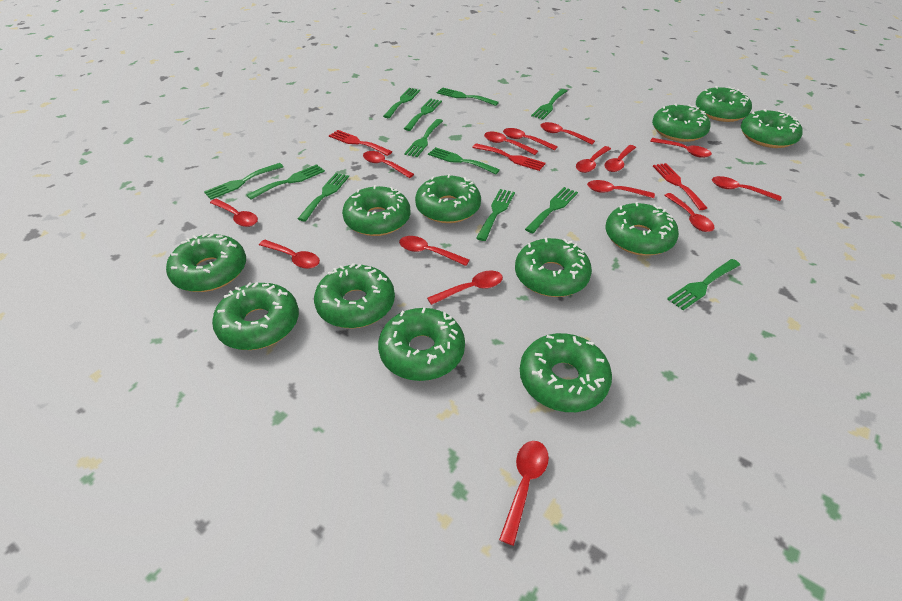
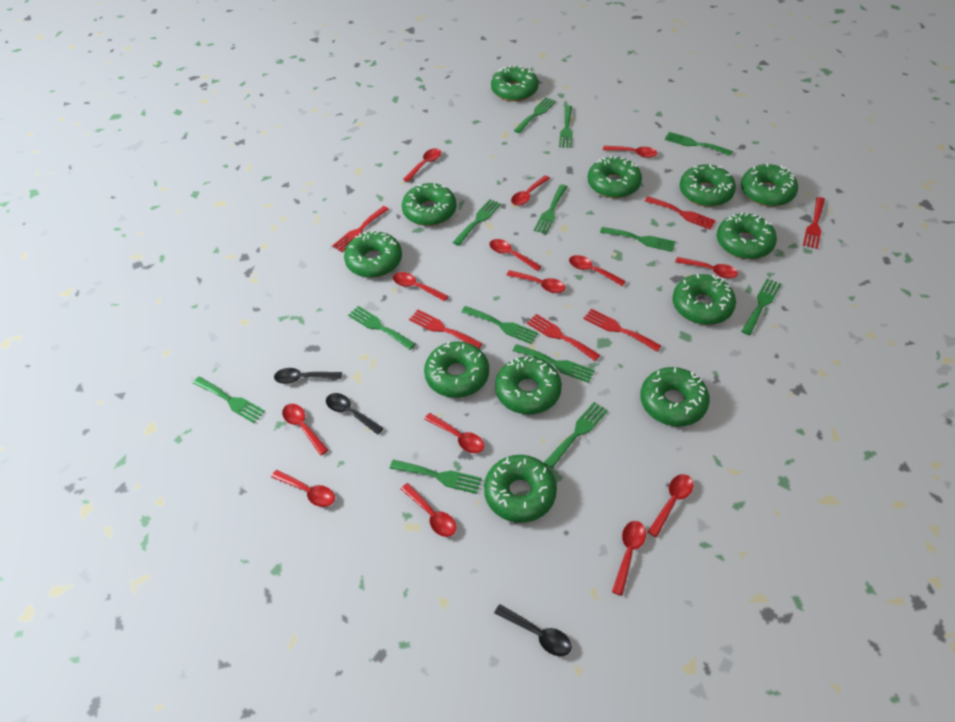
black spoon: 0 -> 3
green fork: 12 -> 13
red fork: 3 -> 6
red spoon: 15 -> 14

